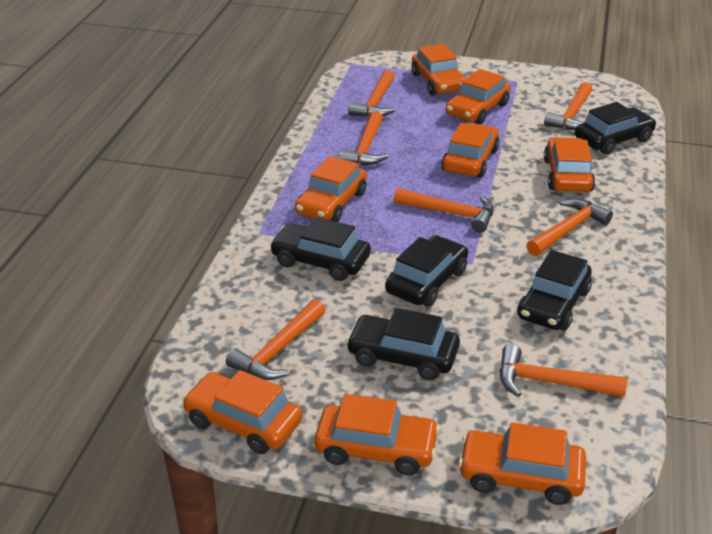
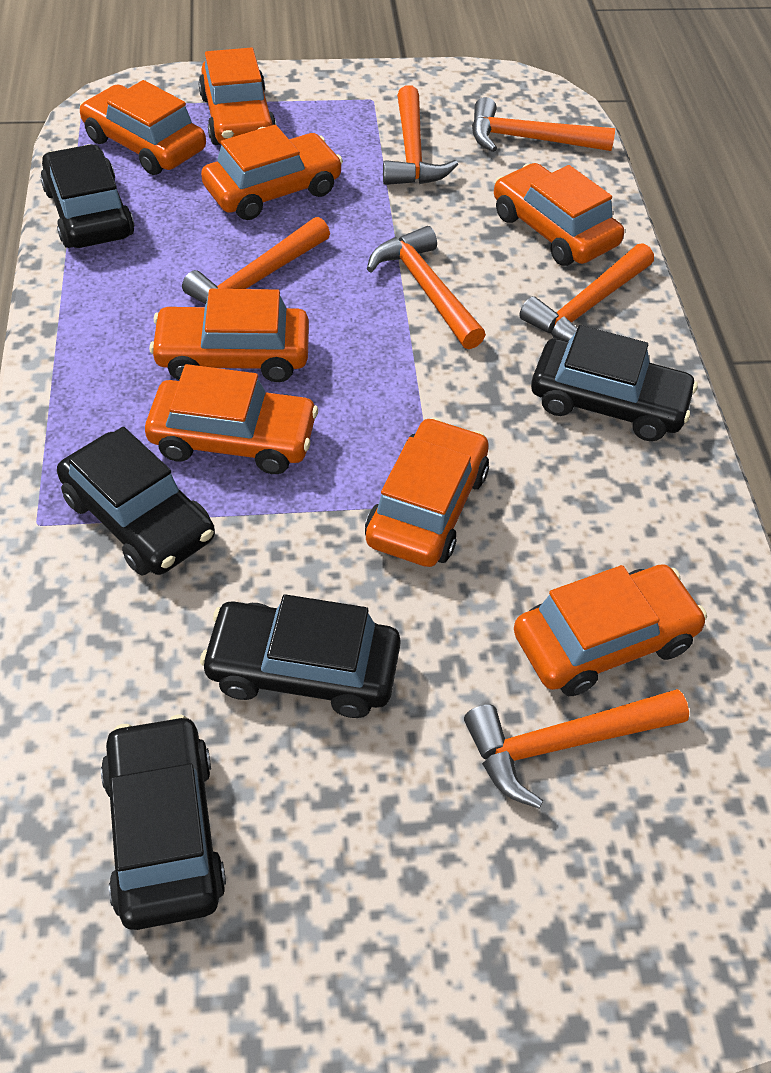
orange hammer: 7 -> 6

